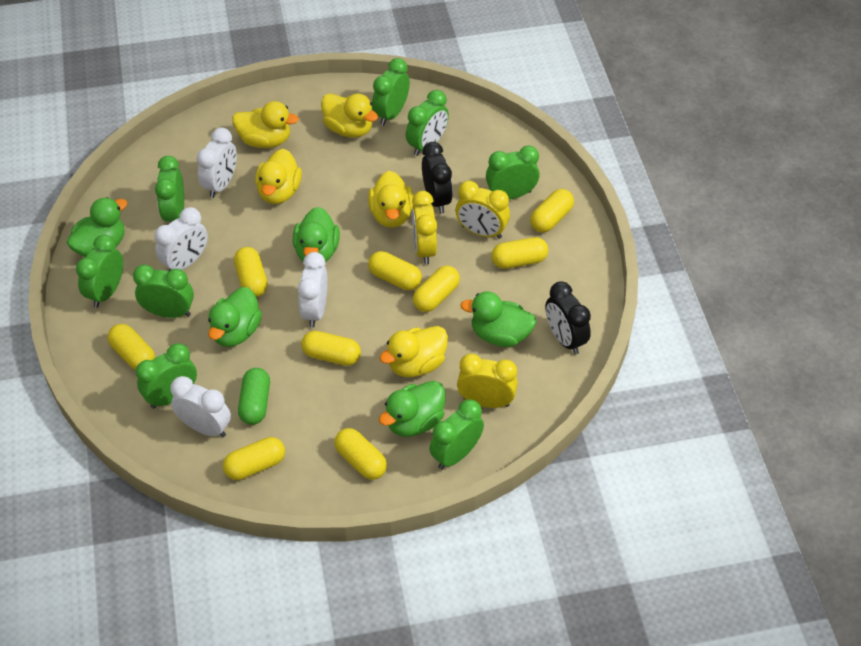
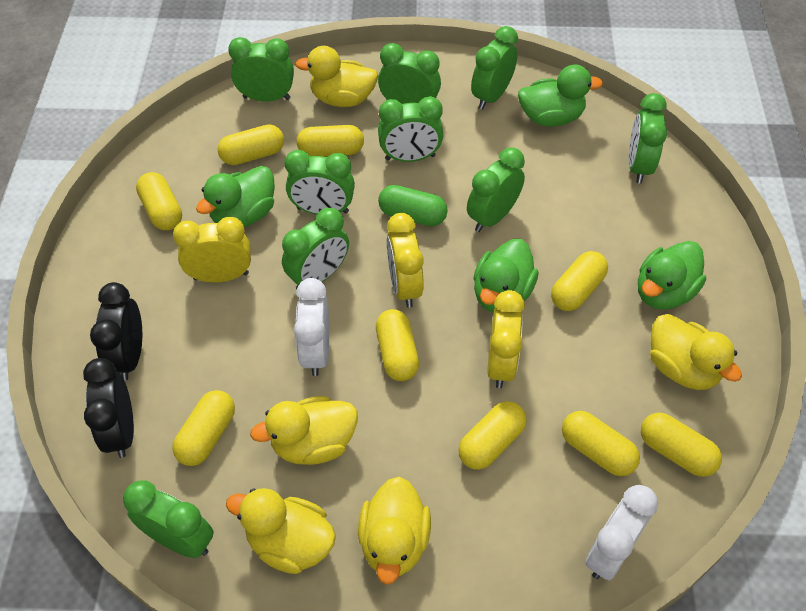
green clock: 8 -> 9
green duck: 5 -> 4
white clock: 4 -> 2

